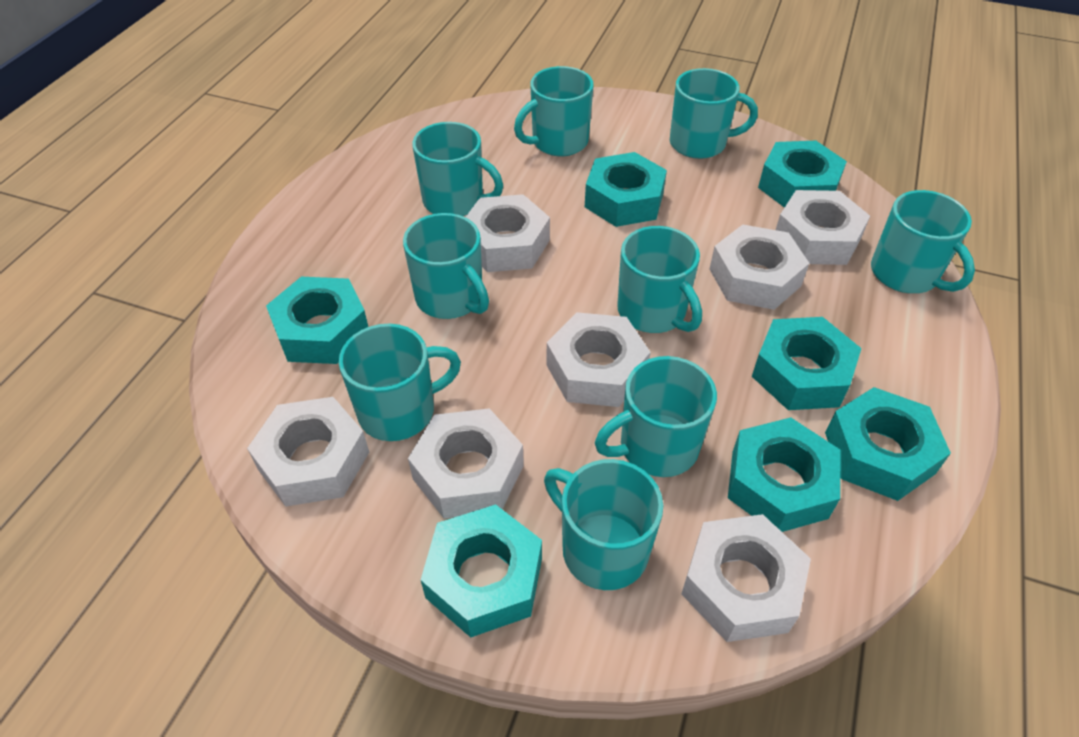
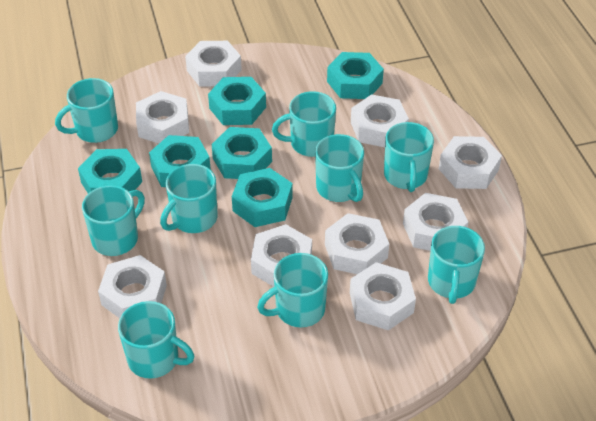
turquoise nut: 7 -> 6
white nut: 7 -> 9

